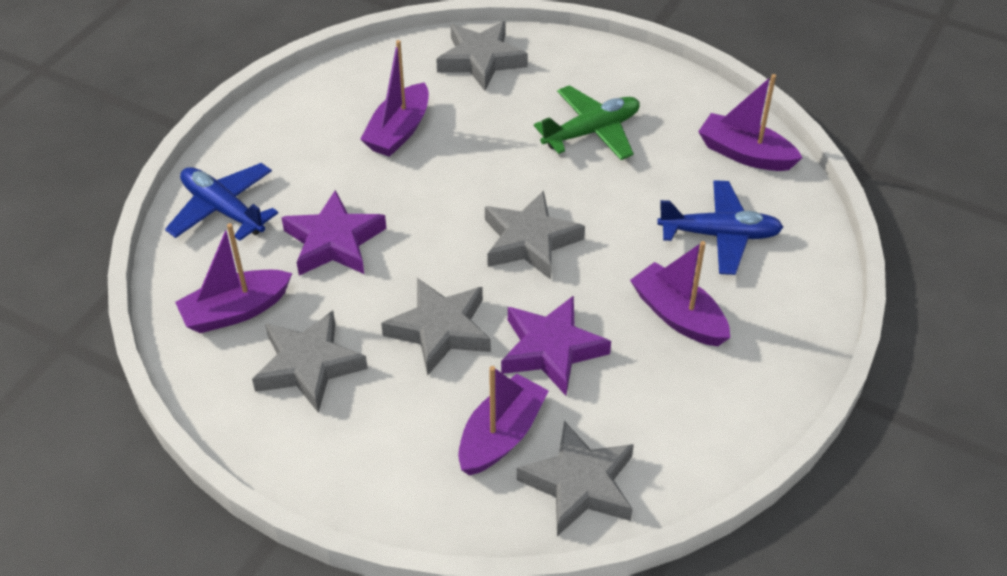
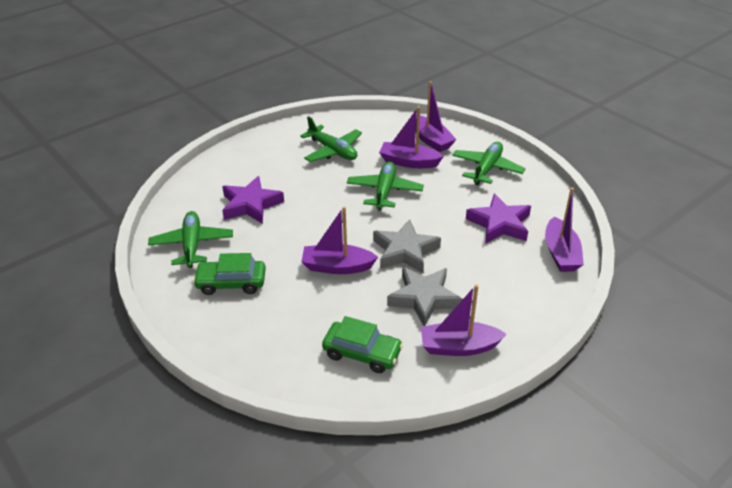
blue plane: 2 -> 0
green car: 0 -> 2
green plane: 1 -> 4
grey star: 5 -> 2

